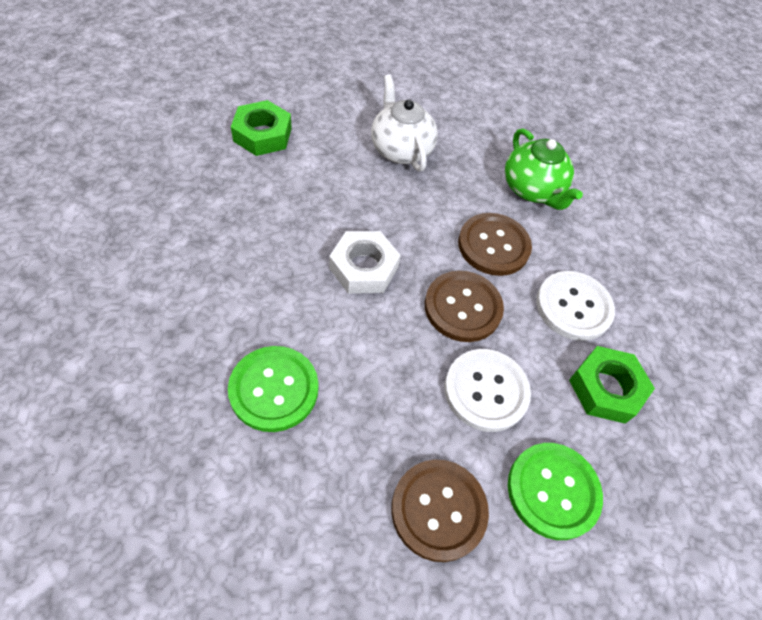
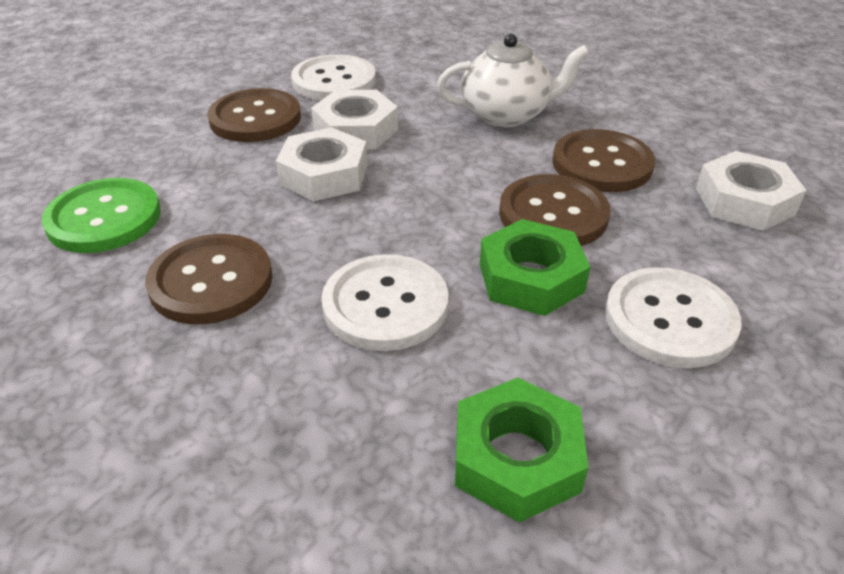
brown button: 3 -> 4
green button: 2 -> 1
green teapot: 1 -> 0
white button: 2 -> 3
white nut: 1 -> 3

